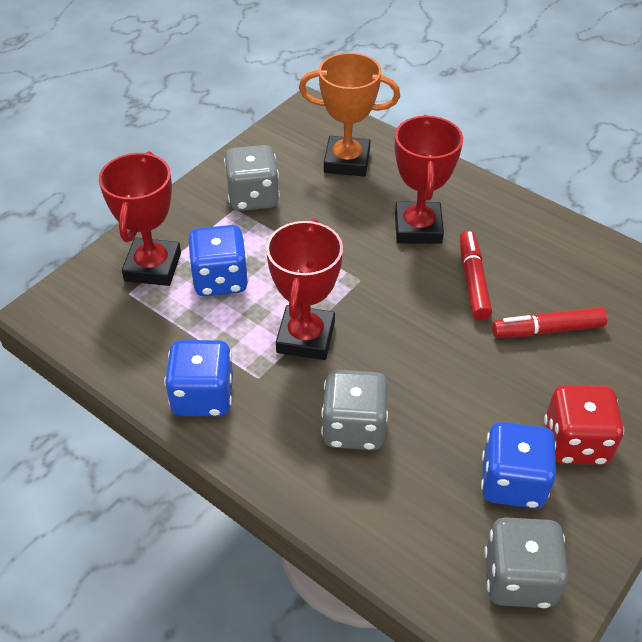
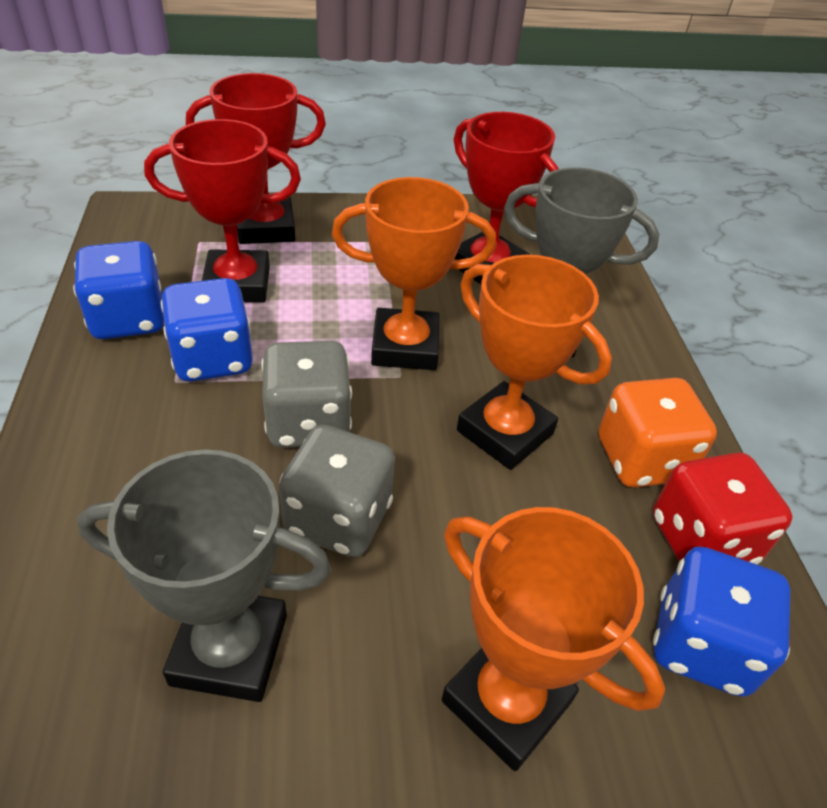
grey dice: 3 -> 2
grey trophy: 0 -> 2
orange dice: 0 -> 1
orange trophy: 1 -> 3
red marker: 2 -> 0

